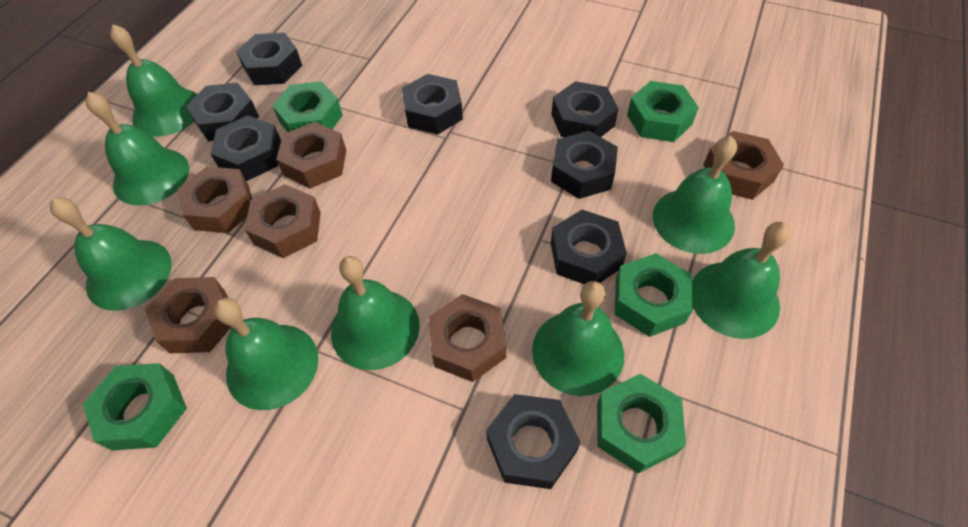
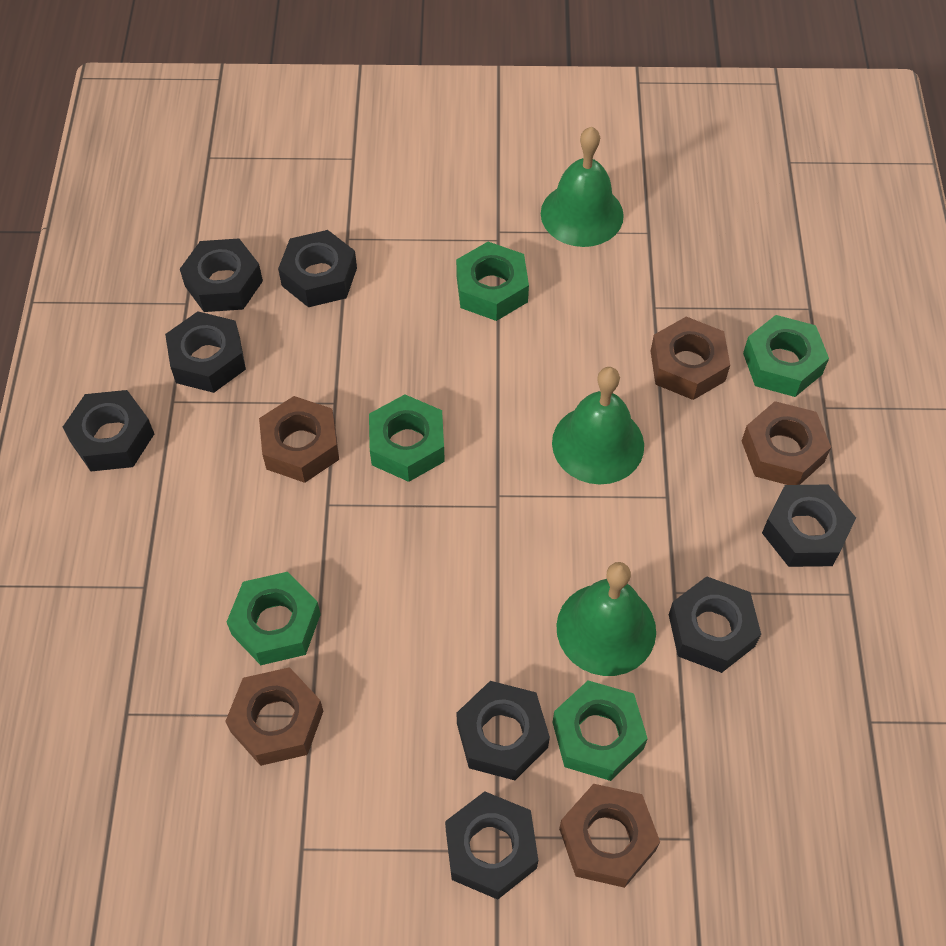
brown nut: 6 -> 5
green bell: 8 -> 3

